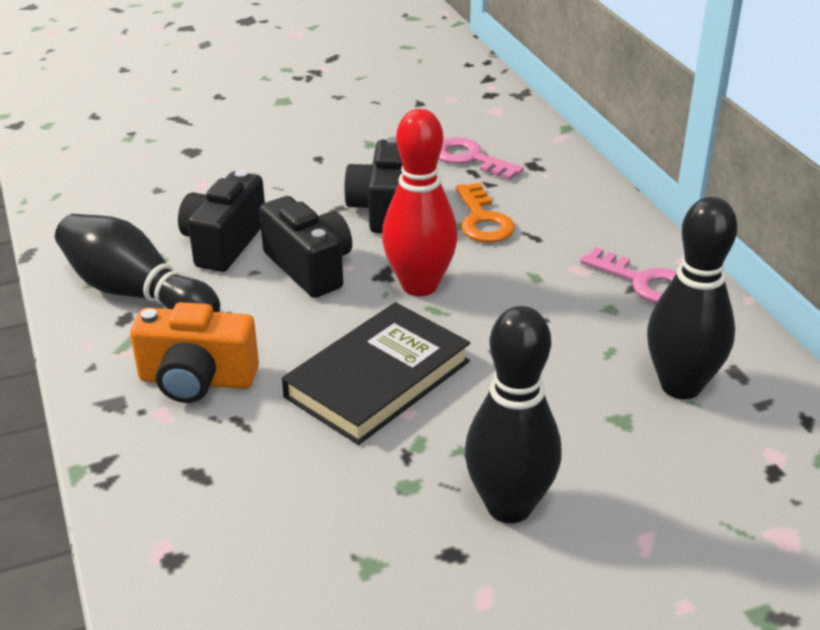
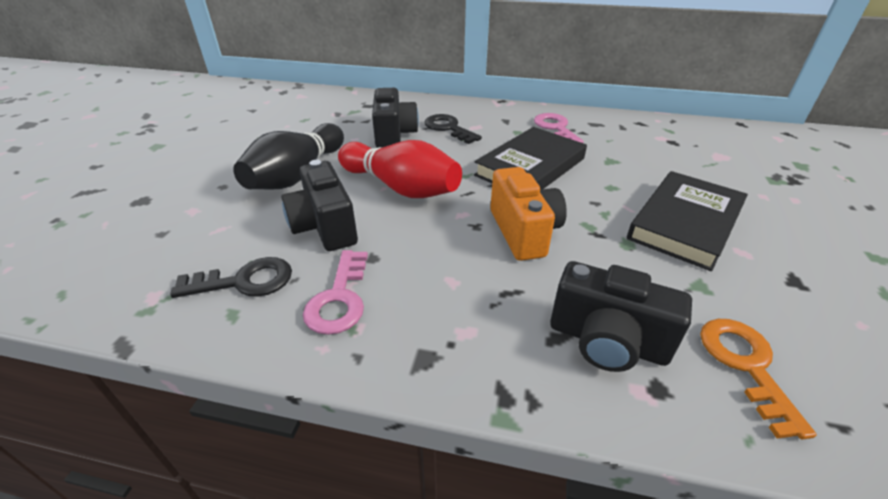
black book: 1 -> 2
black bowling pin: 3 -> 1
black key: 0 -> 2

